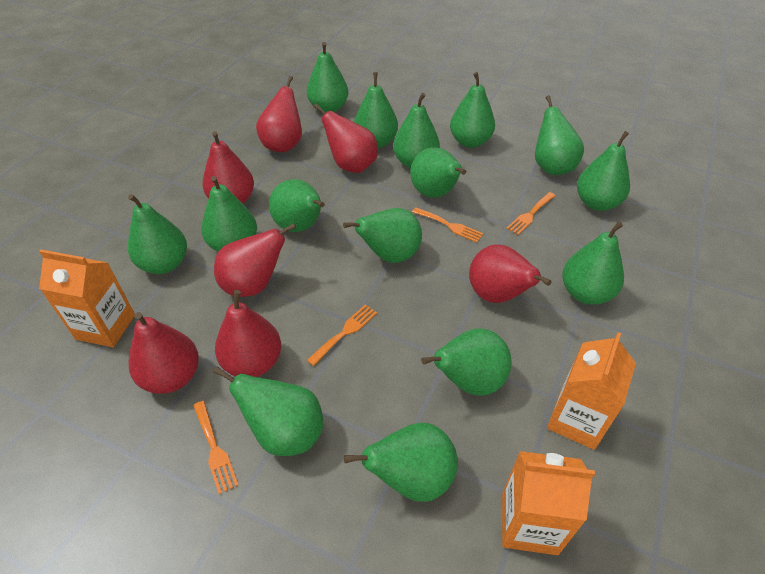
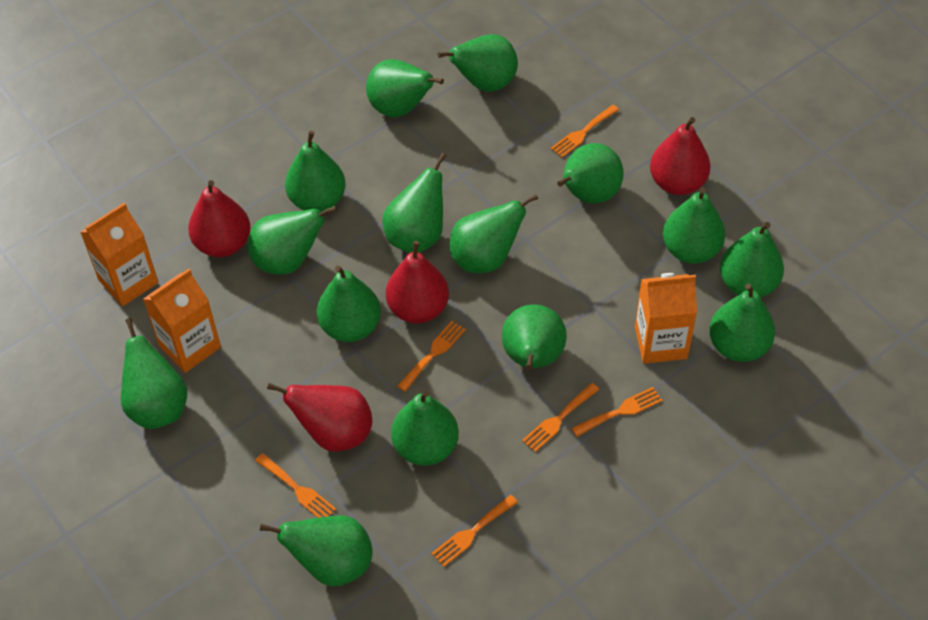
orange fork: 4 -> 6
red pear: 7 -> 4

